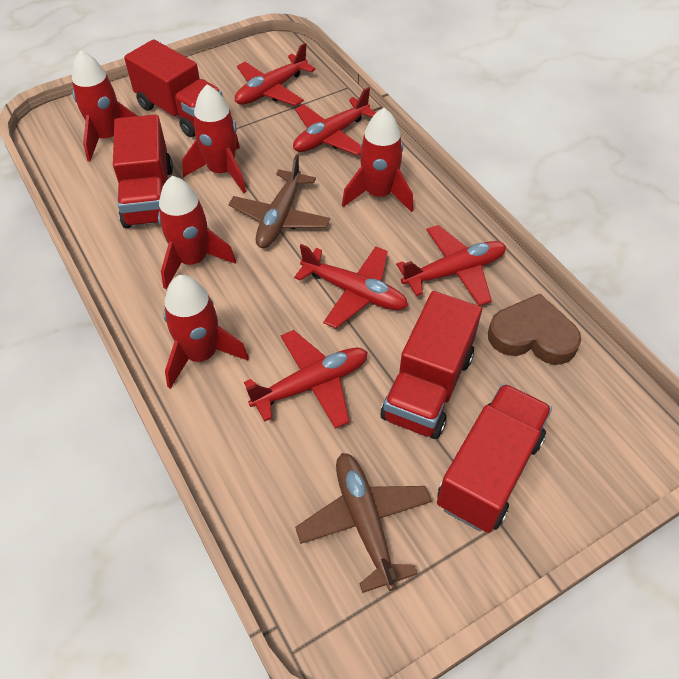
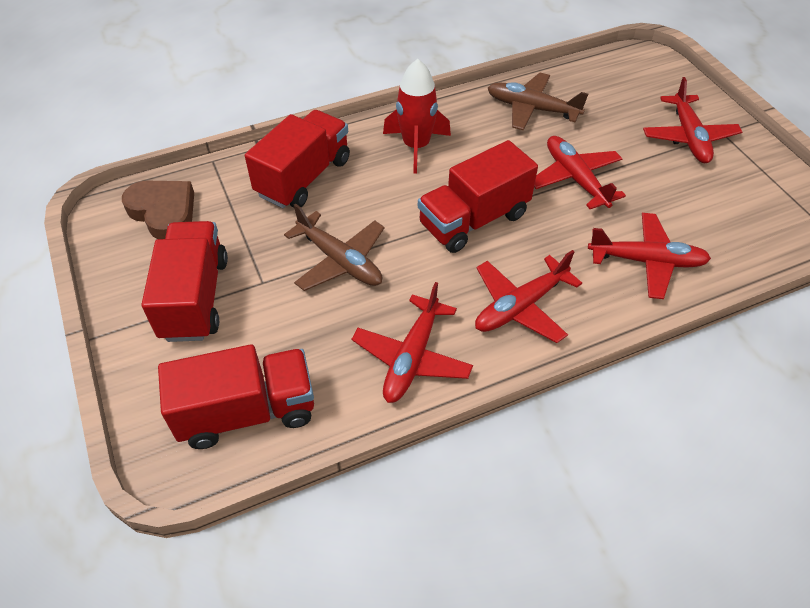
red rocket: 5 -> 1

